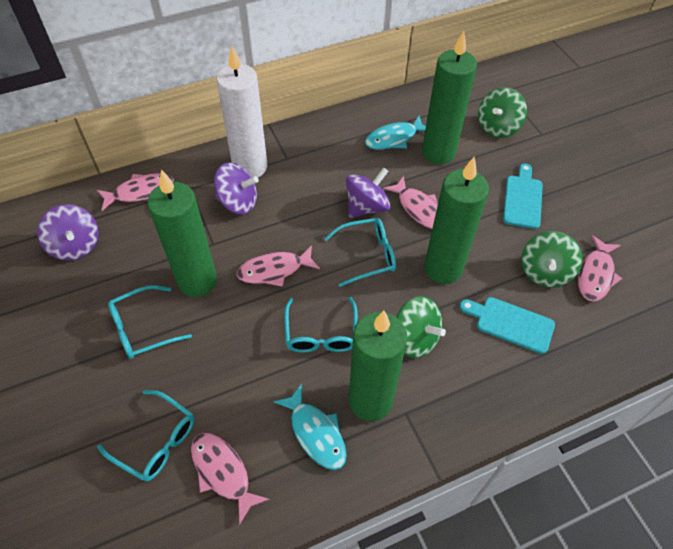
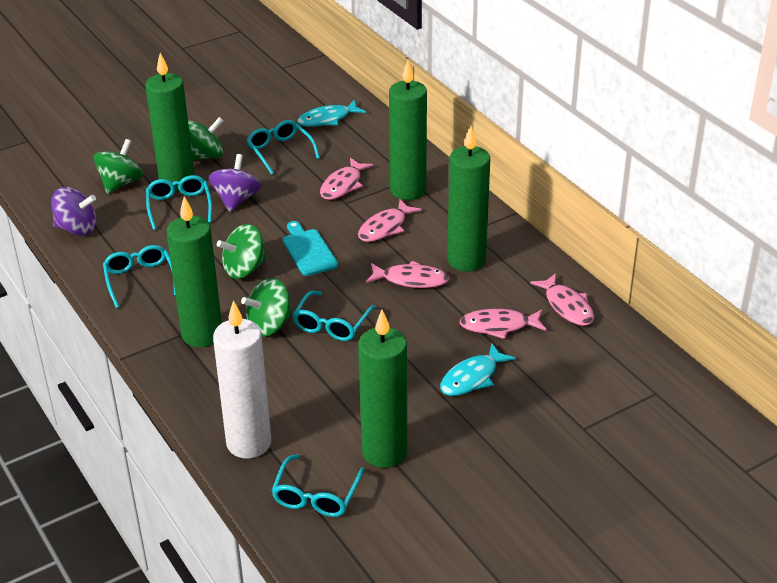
green candle: 4 -> 5
green spinning top: 3 -> 4
purple spinning top: 3 -> 2
turquoise cutting board: 2 -> 1
turquoise glasses: 4 -> 5

